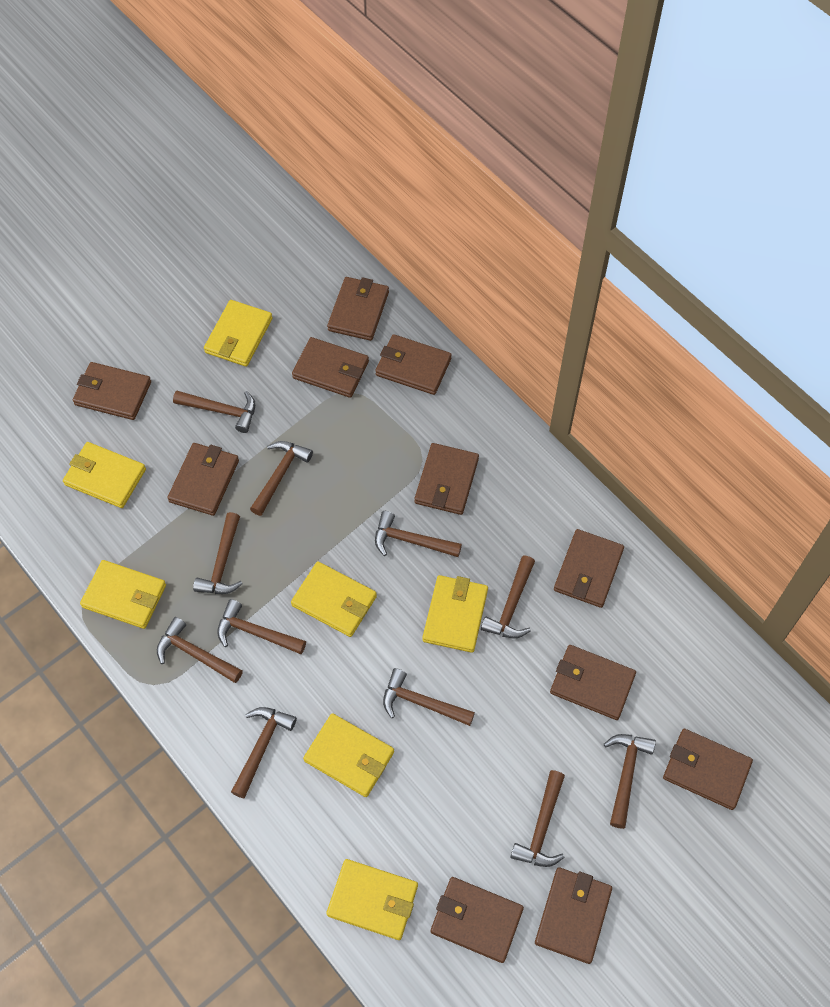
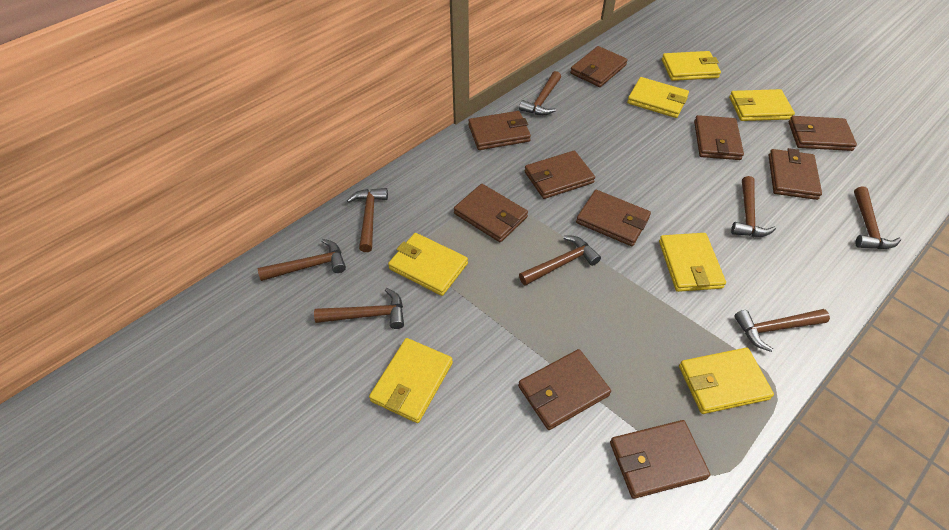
brown hammer: 11 -> 8
brown wallet: 11 -> 10

